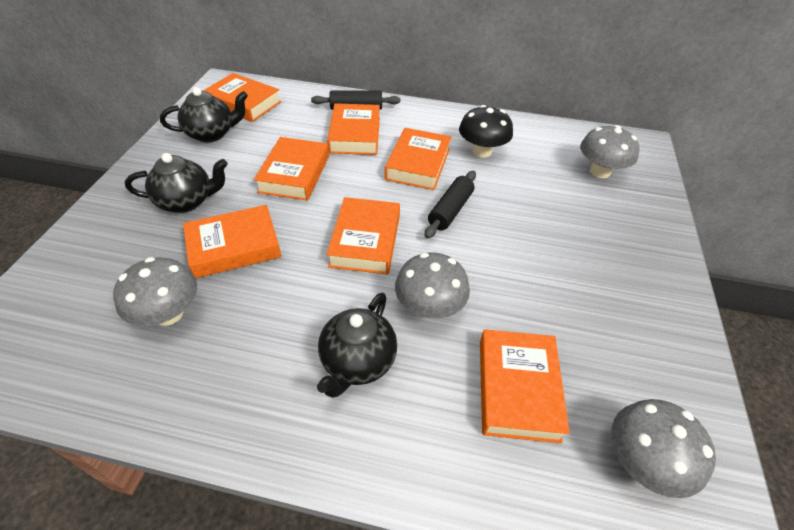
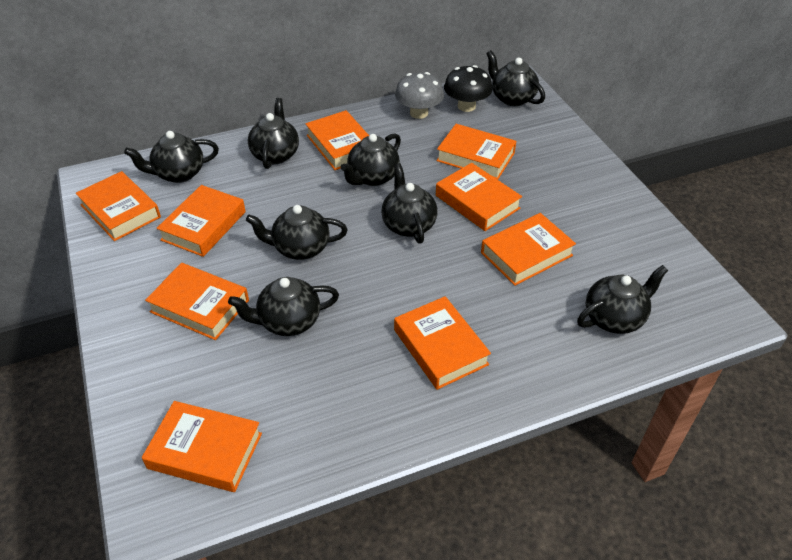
black rolling pin: 2 -> 0
black teapot: 3 -> 8
grey mushroom: 4 -> 1
orange book: 7 -> 9

